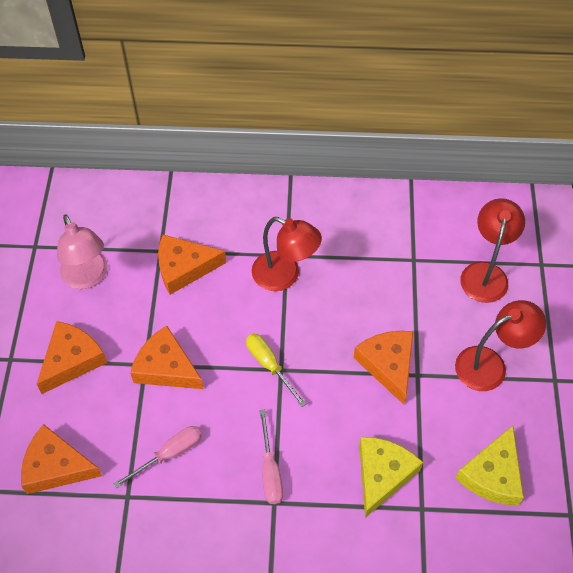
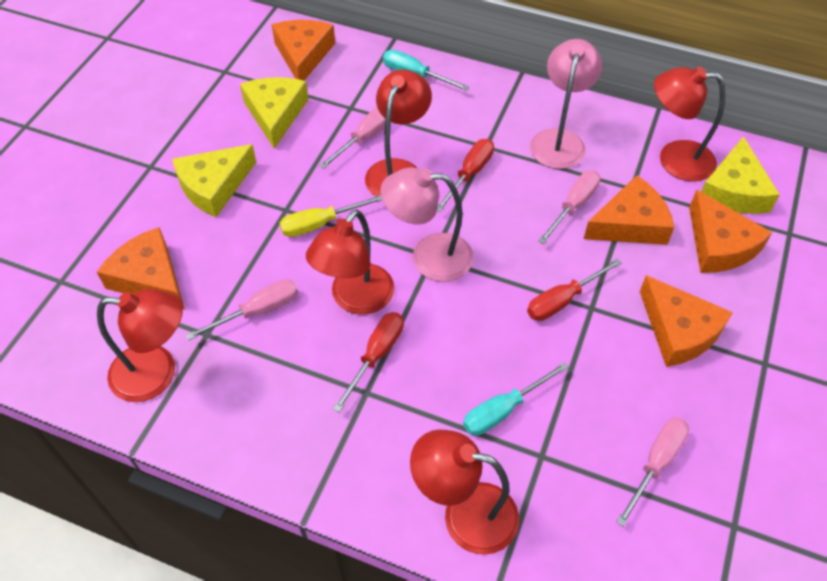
pink lamp: 1 -> 2
pink screwdriver: 2 -> 4
red lamp: 3 -> 5
red screwdriver: 0 -> 3
turquoise screwdriver: 0 -> 2
yellow cheese: 2 -> 3

